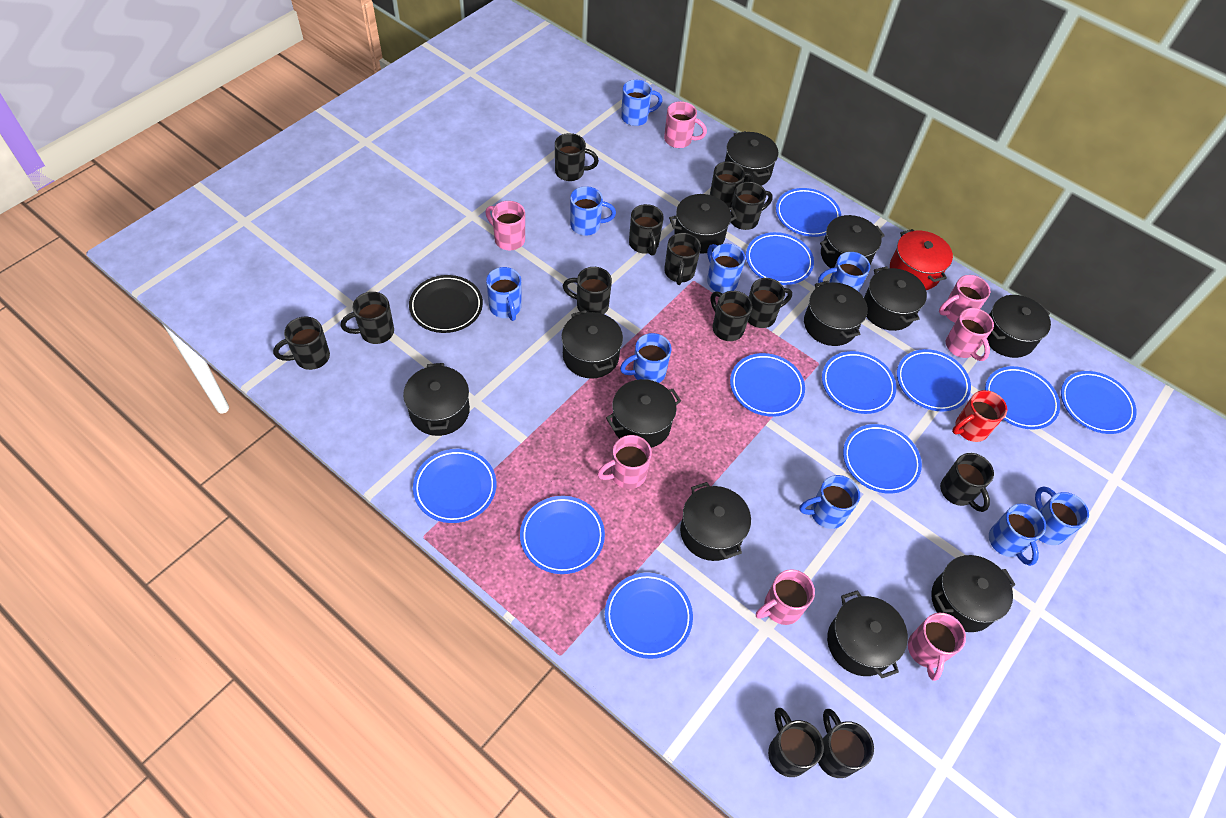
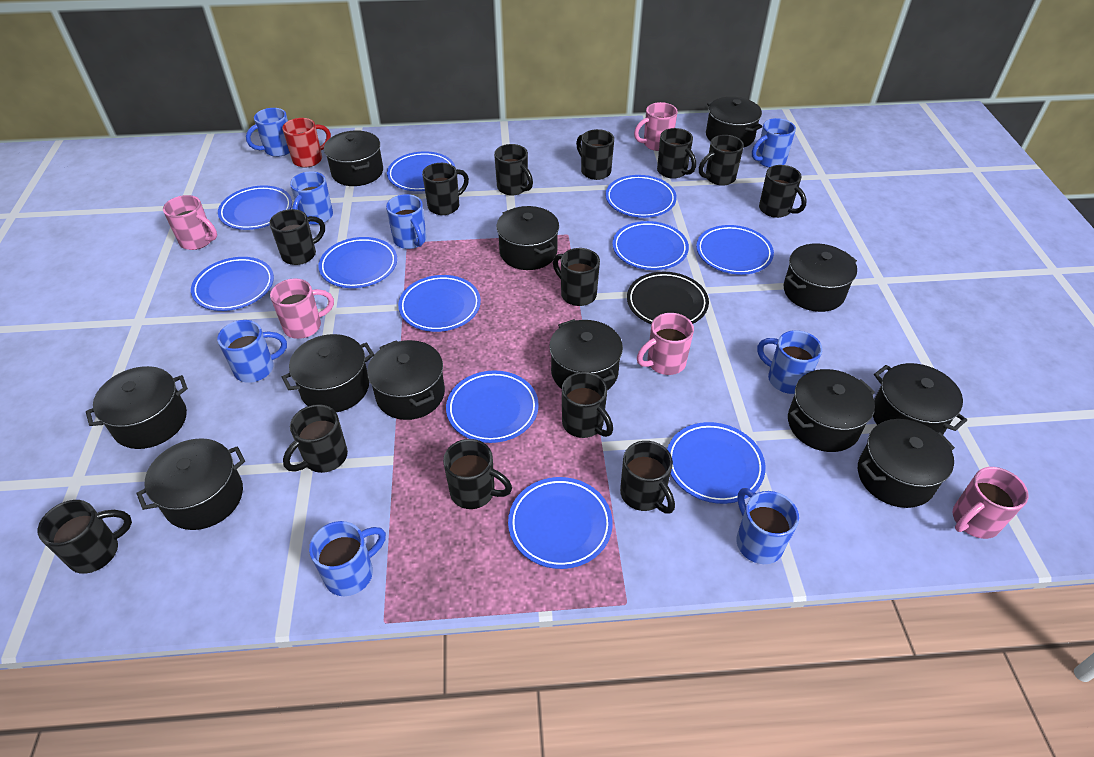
blue mug: 9 -> 8
pink mug: 7 -> 5
red pot: 1 -> 0

